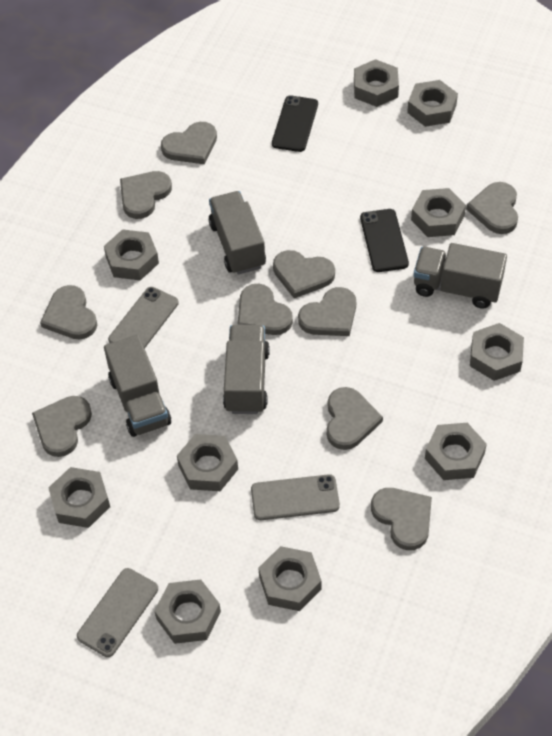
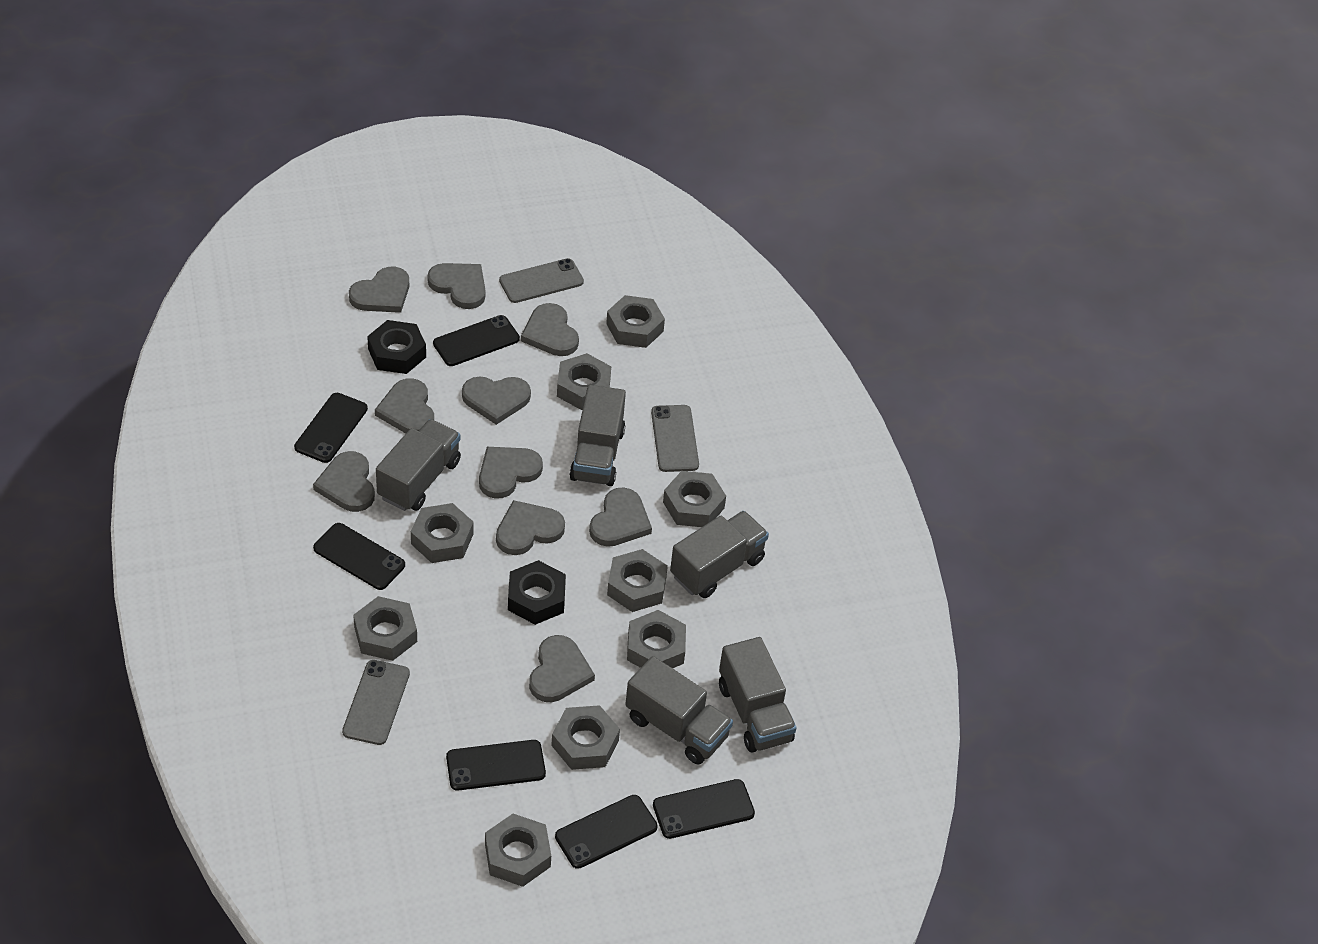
black nut: 0 -> 2
black phone: 2 -> 6
grey nut: 10 -> 9
grey truck: 4 -> 5

